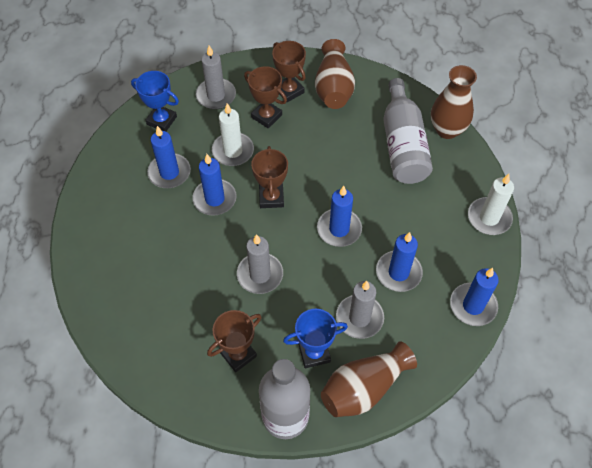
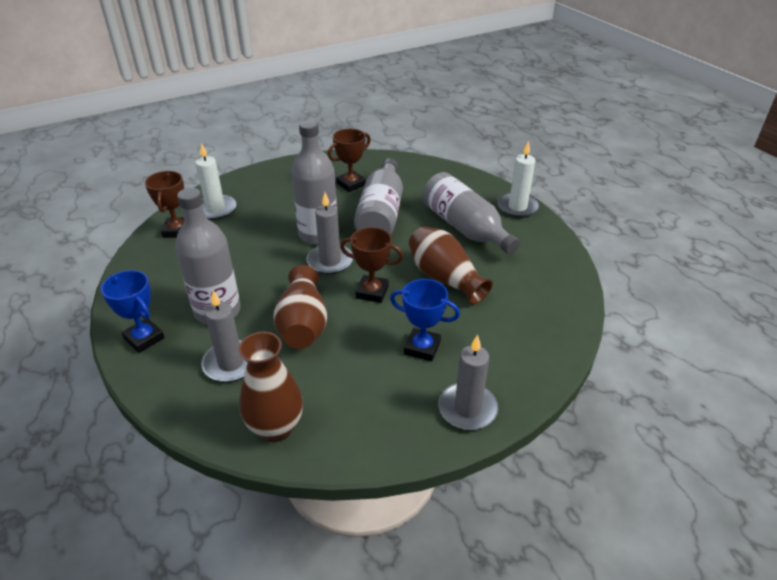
blue candle: 5 -> 0
brown trophy: 4 -> 3
grey bottle: 2 -> 4

